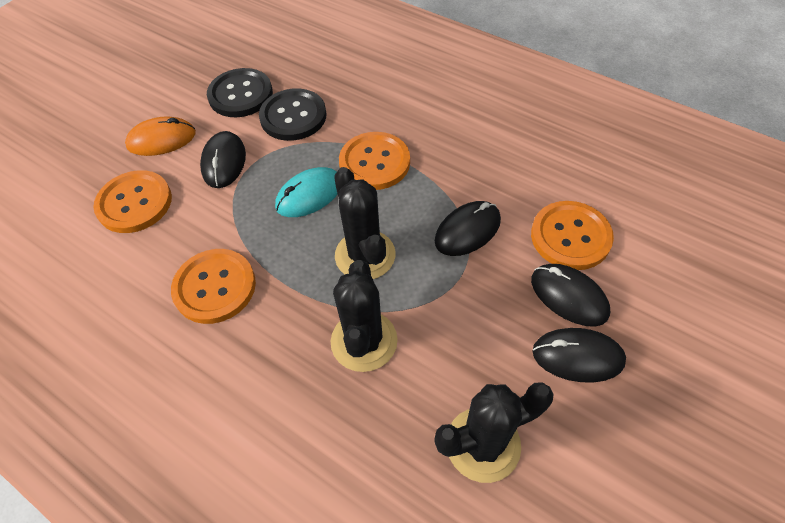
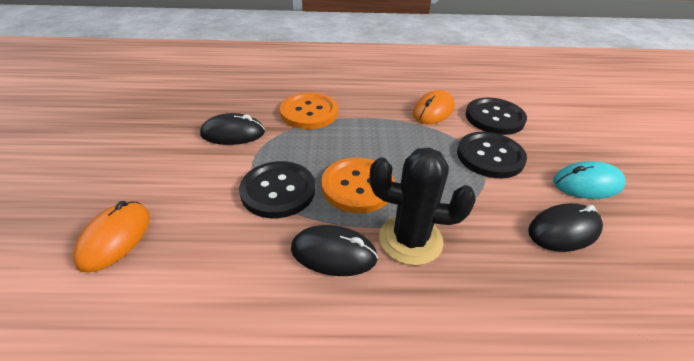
black button: 2 -> 3
black cactus: 3 -> 1
black mouse: 4 -> 3
orange button: 4 -> 2
orange mouse: 1 -> 2

